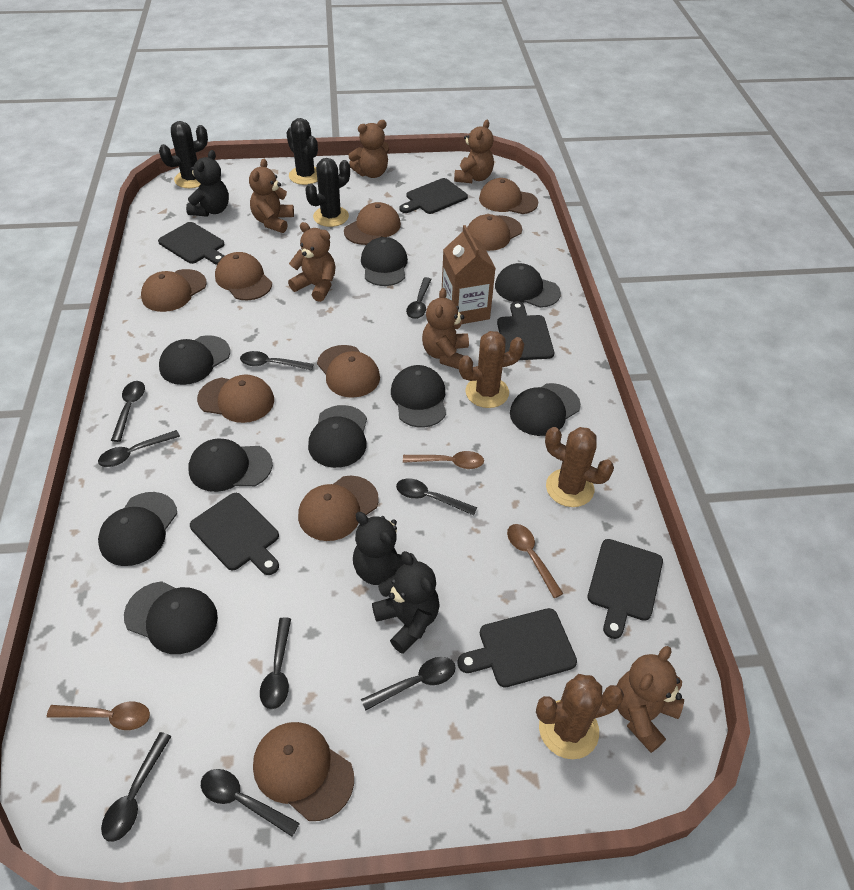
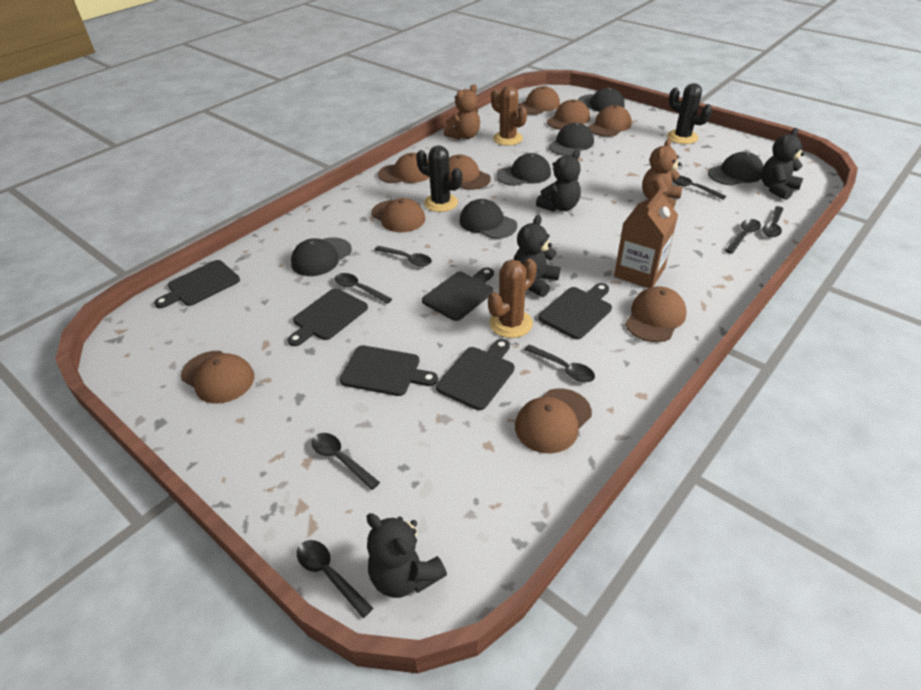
black cactus: 3 -> 2
black cap: 9 -> 6
black spoon: 9 -> 8
black teddy bear: 3 -> 4
brown cactus: 3 -> 2
brown spoon: 3 -> 0
brown teddy bear: 6 -> 2

